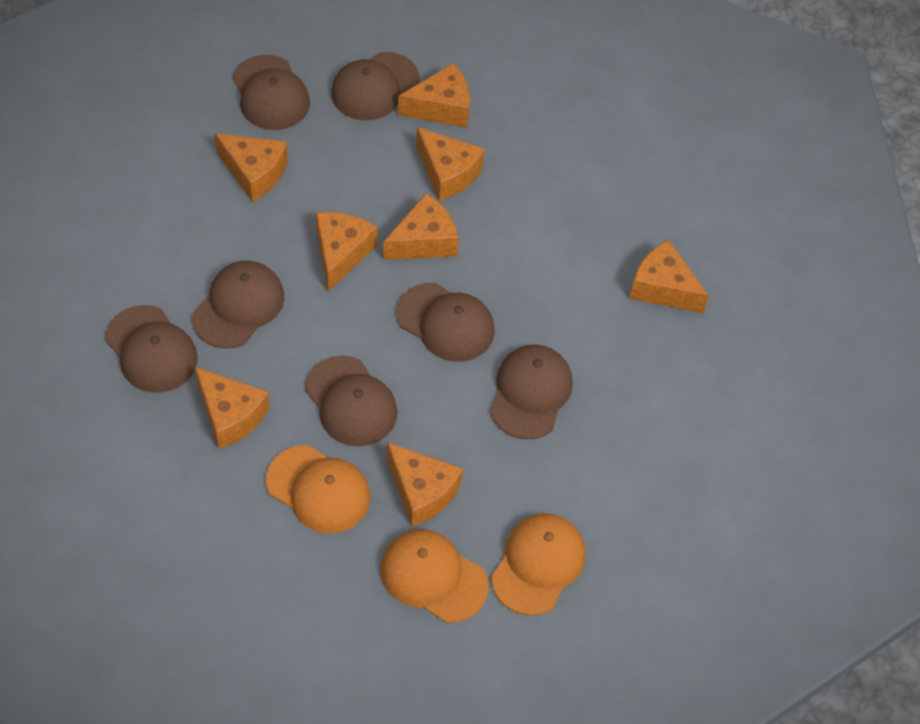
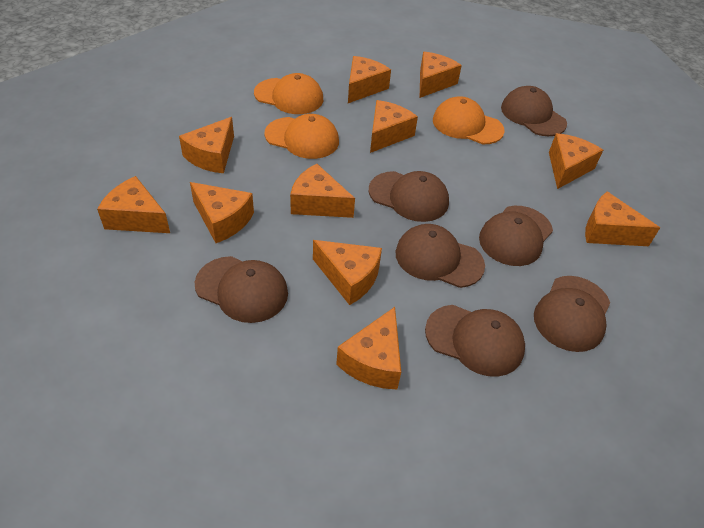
orange cheese: 8 -> 11

